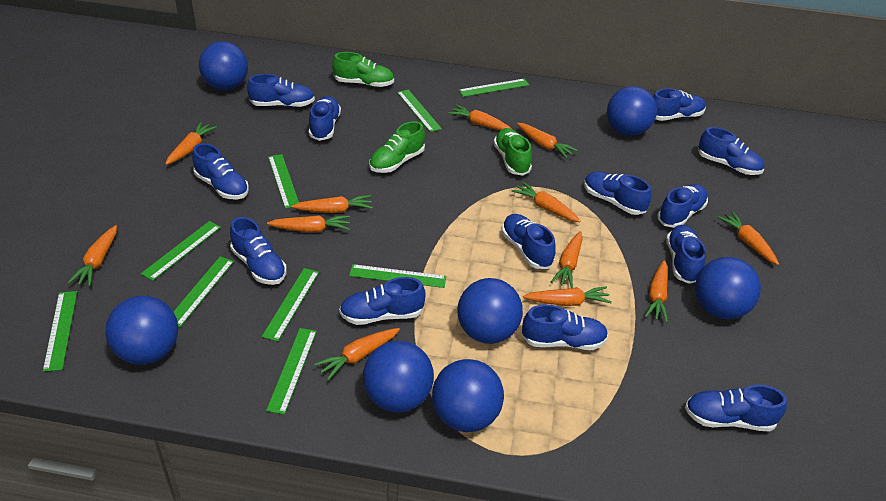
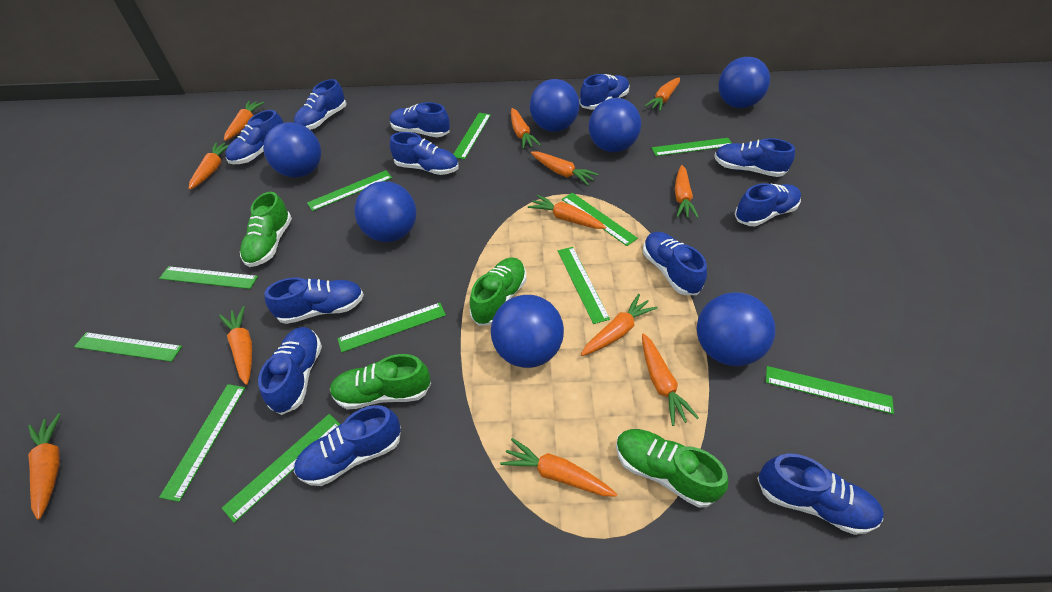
blue shoe: 13 -> 12
green ruler: 9 -> 11
green shoe: 3 -> 4

